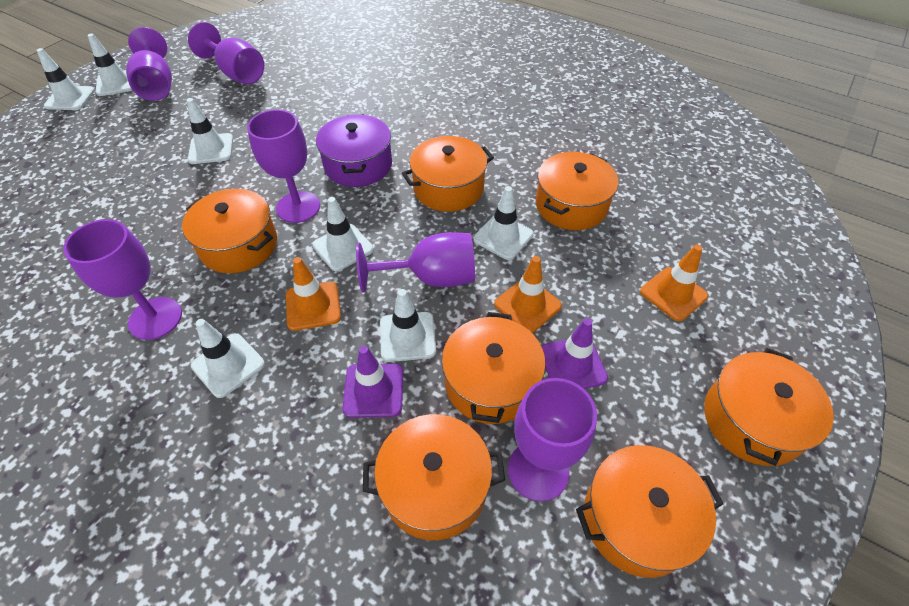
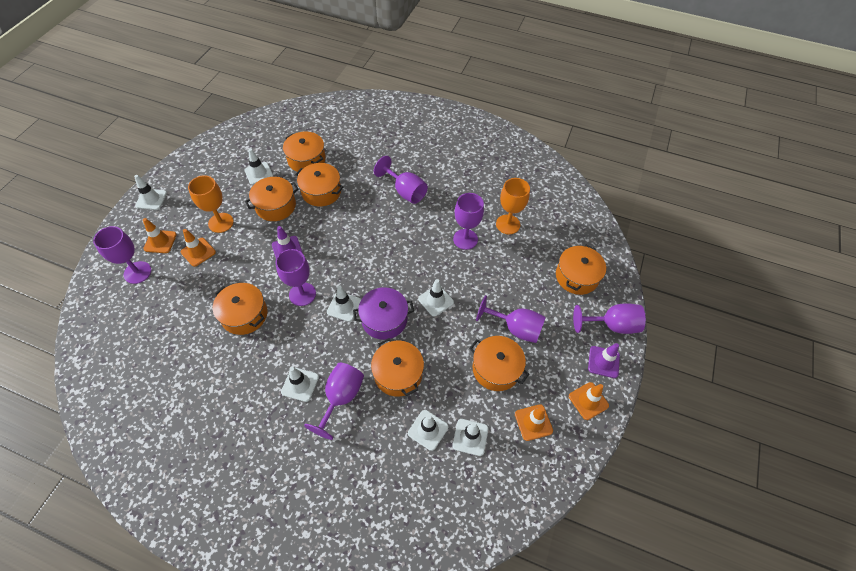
orange goblet: 0 -> 2
orange traffic cone: 3 -> 4
purple goblet: 6 -> 7

